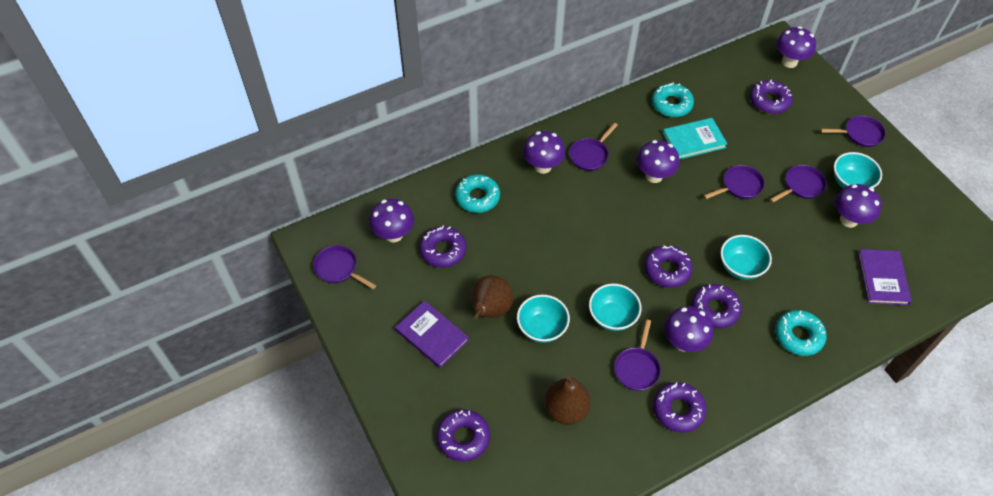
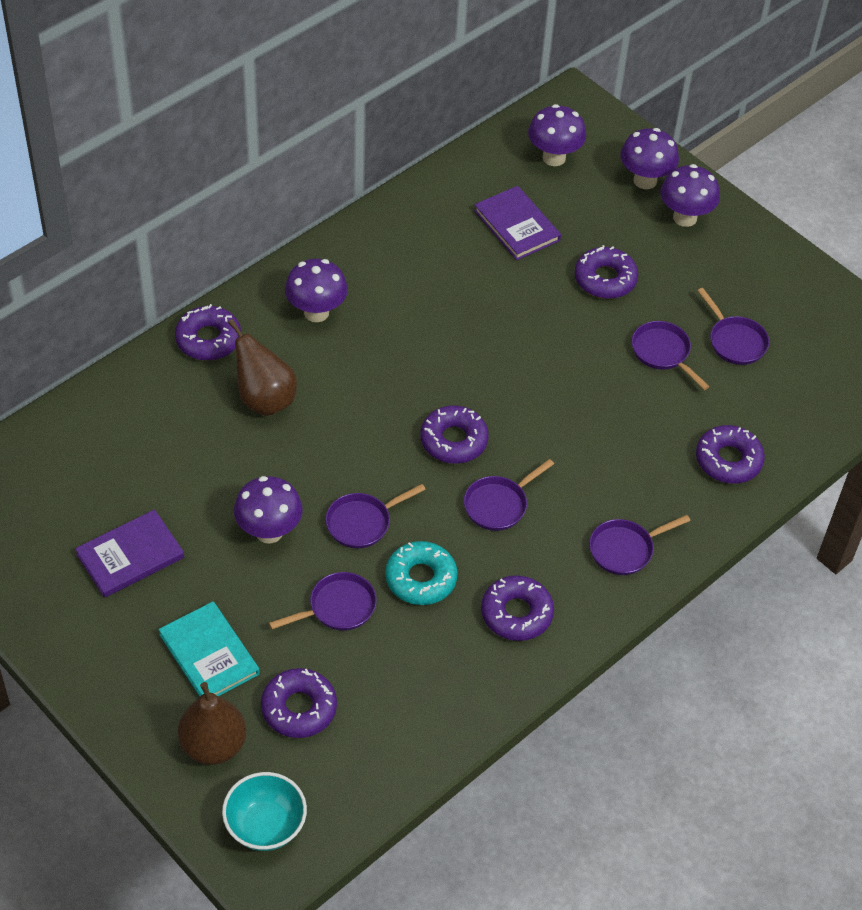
purple mushroom: 6 -> 5
turquoise bowl: 4 -> 1
turquoise donut: 3 -> 1

